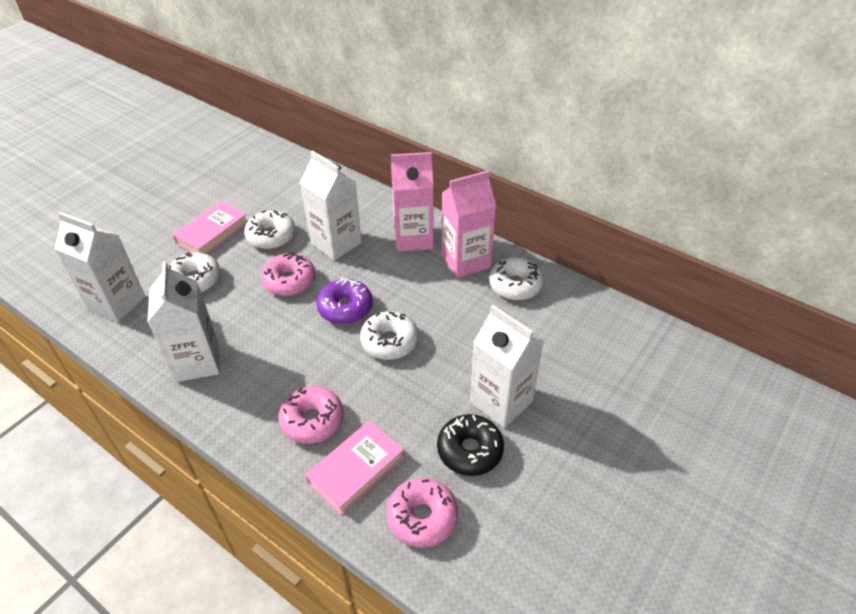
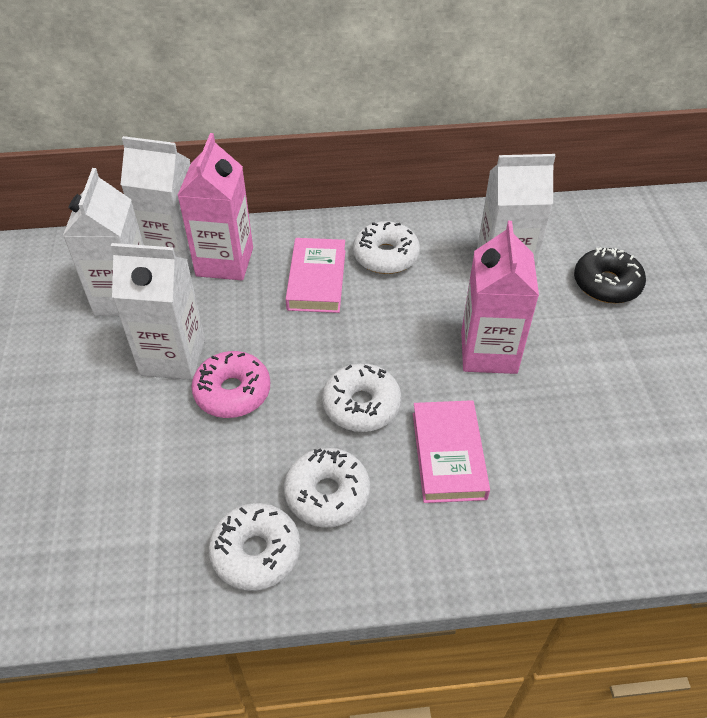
pink donut: 3 -> 1
purple donut: 1 -> 0

